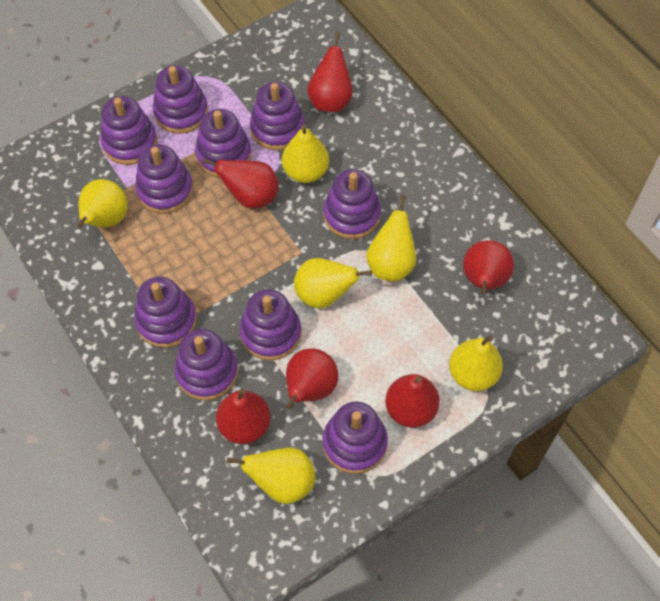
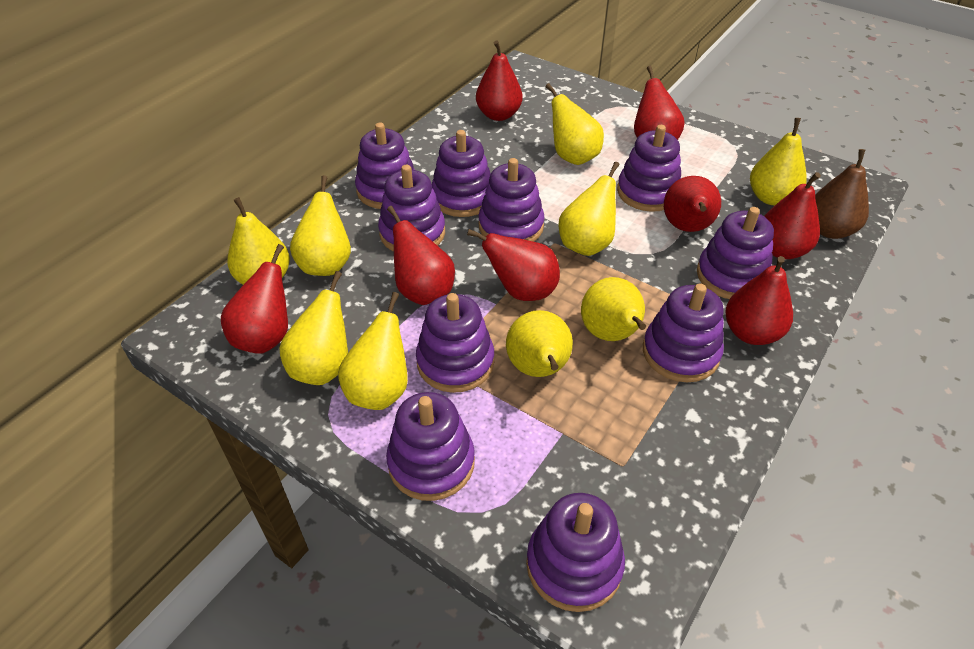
brown pear: 0 -> 1
red pear: 6 -> 8
yellow pear: 6 -> 9

